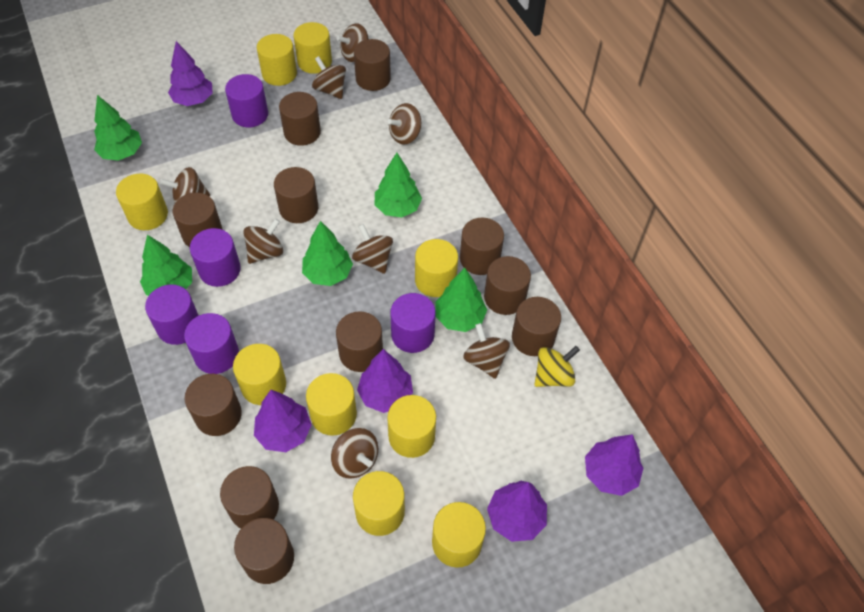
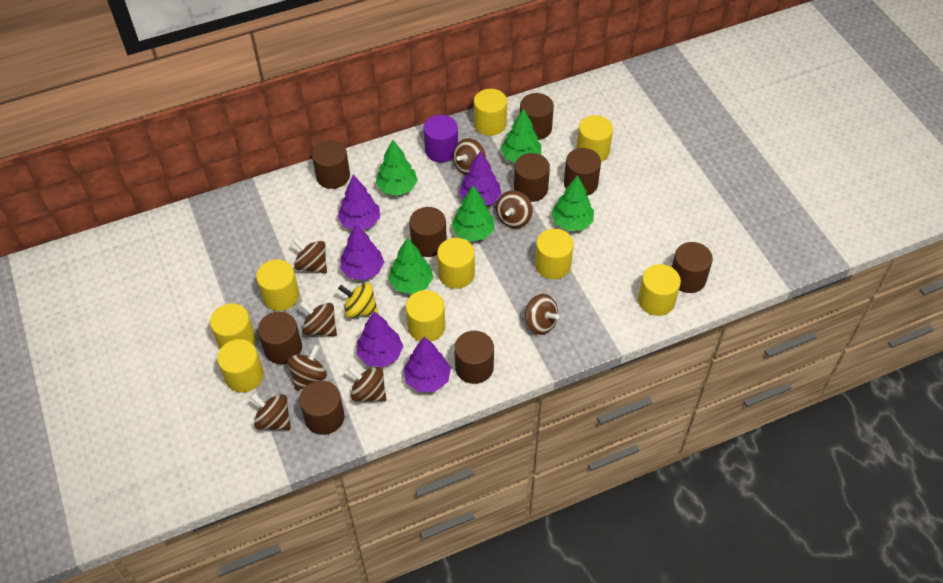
brown cylinder: 11 -> 9
purple cylinder: 5 -> 1

